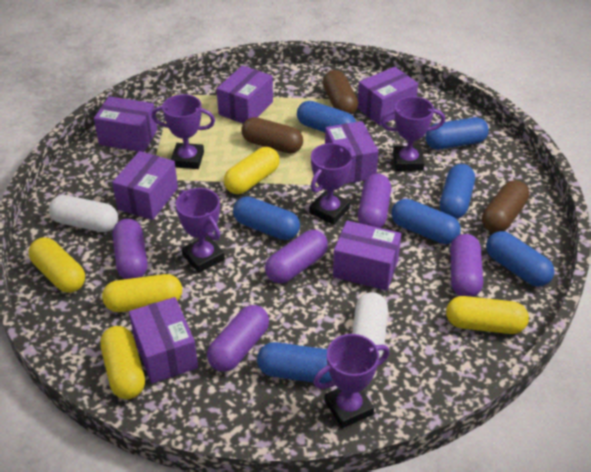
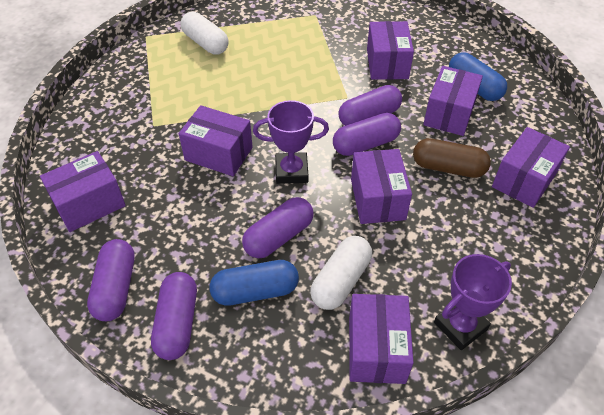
blue capsule: 7 -> 2
brown capsule: 3 -> 1
purple trophy: 5 -> 2
yellow capsule: 5 -> 0

